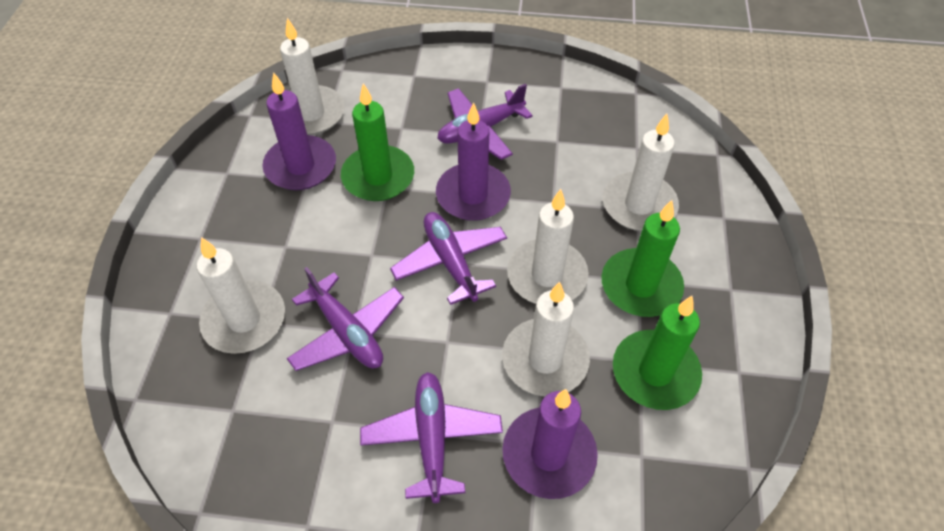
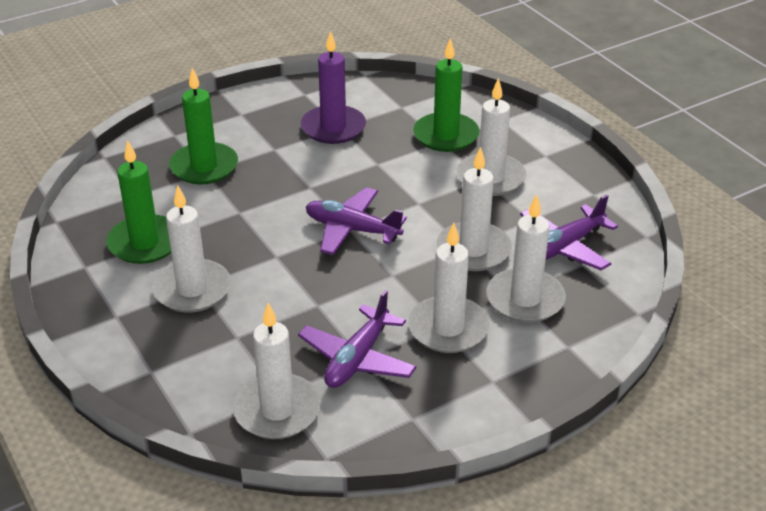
purple candle: 3 -> 1
purple plane: 4 -> 3
white candle: 5 -> 6

